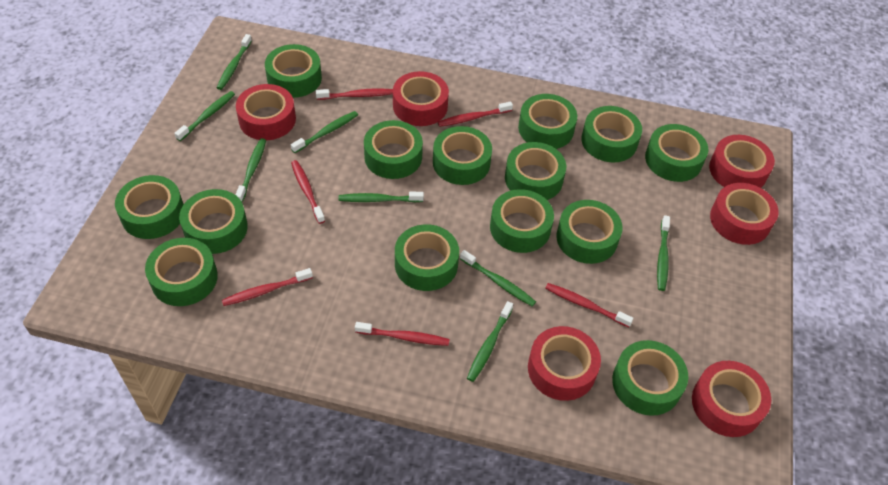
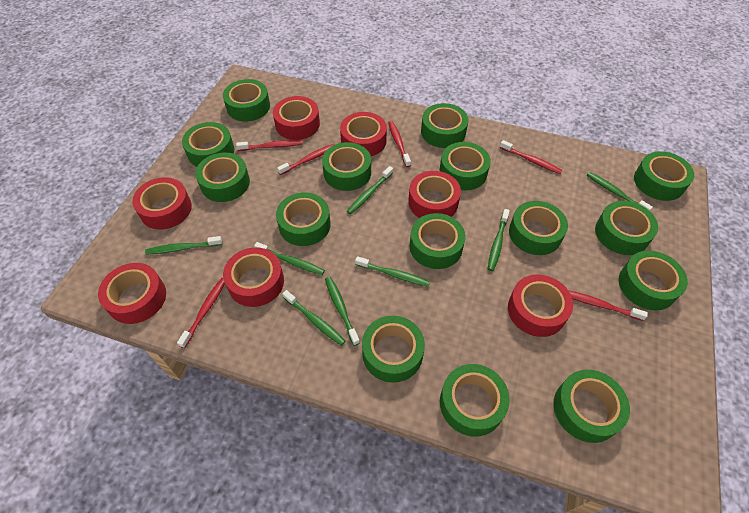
green tape: 14 -> 15
red tape: 6 -> 7

